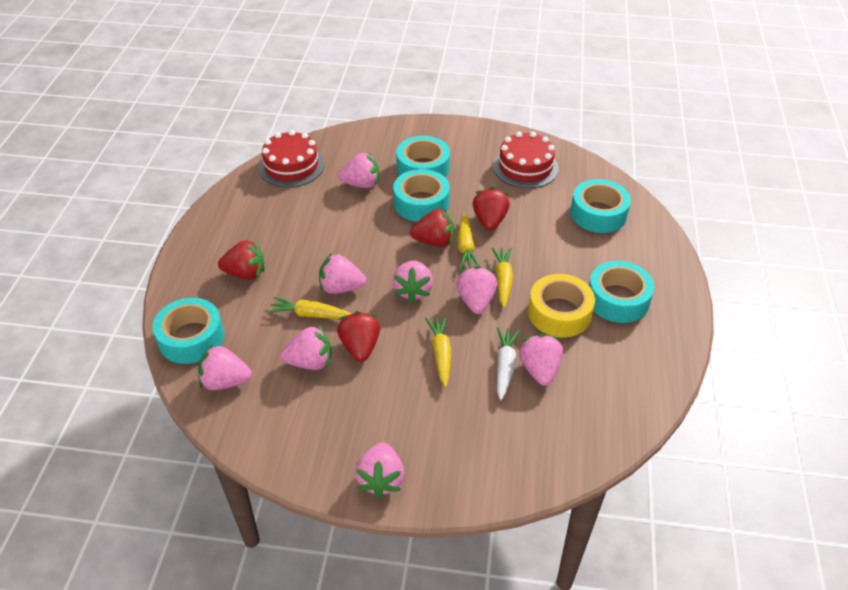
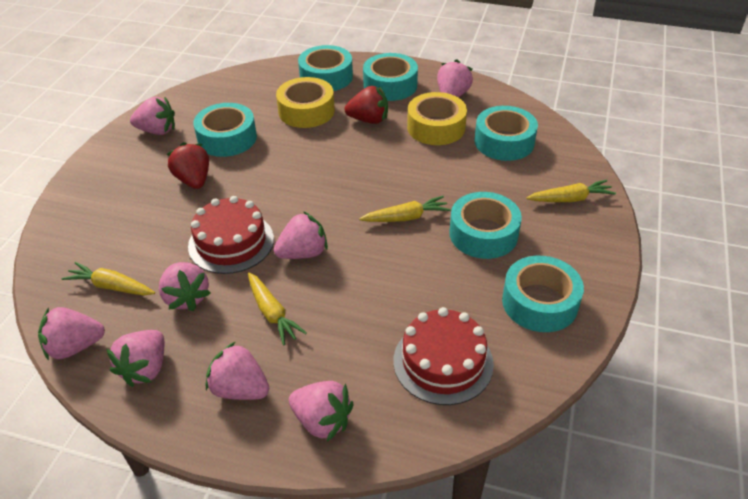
red strawberry: 4 -> 2
turquoise tape: 5 -> 6
white carrot: 1 -> 0
yellow tape: 1 -> 2

